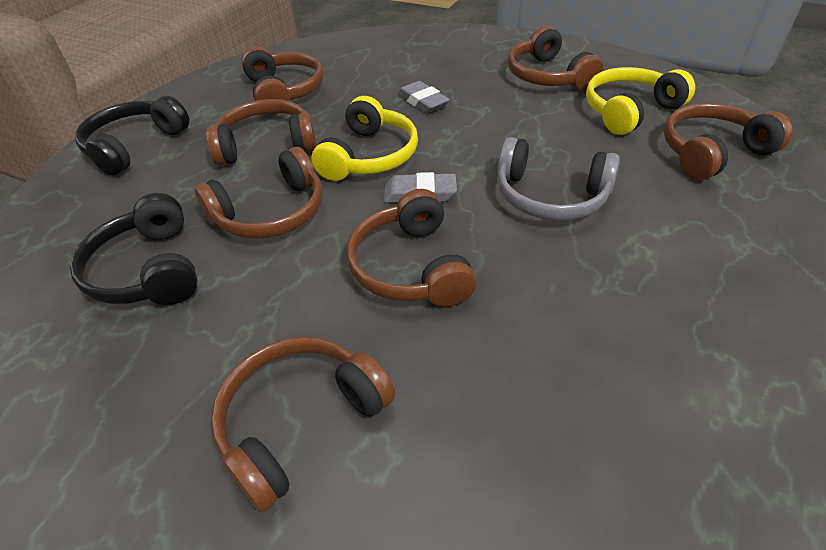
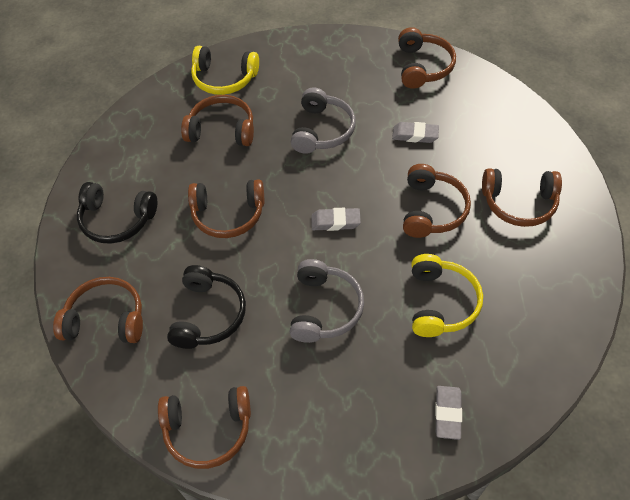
grey eraser: 2 -> 3
grey headphones: 1 -> 2

